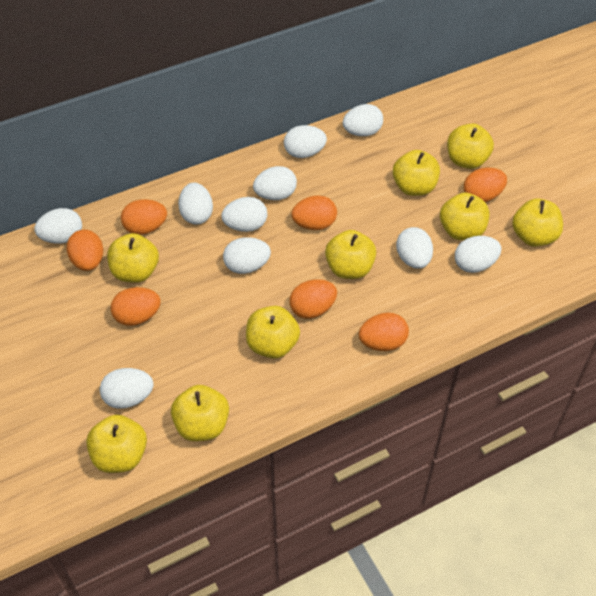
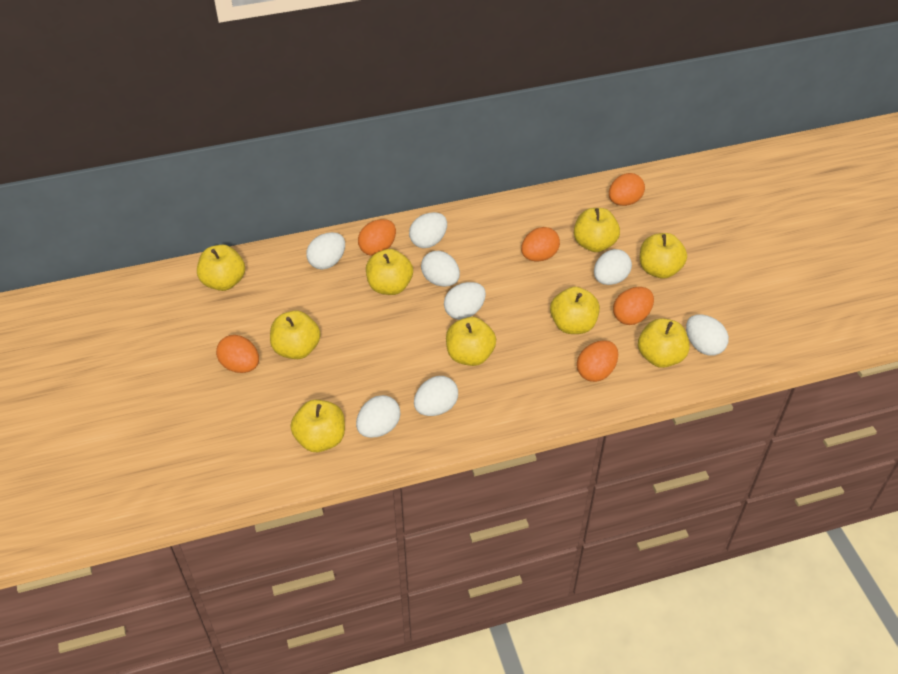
orange egg: 7 -> 6
white egg: 10 -> 8

